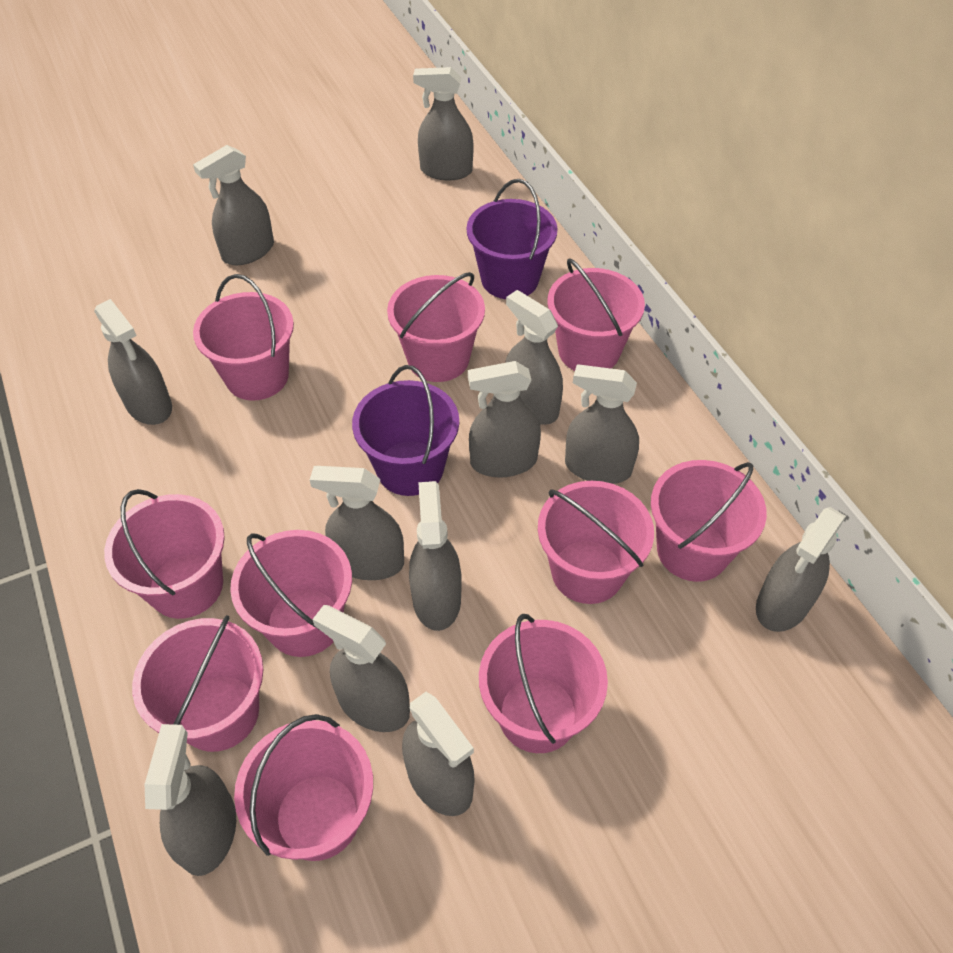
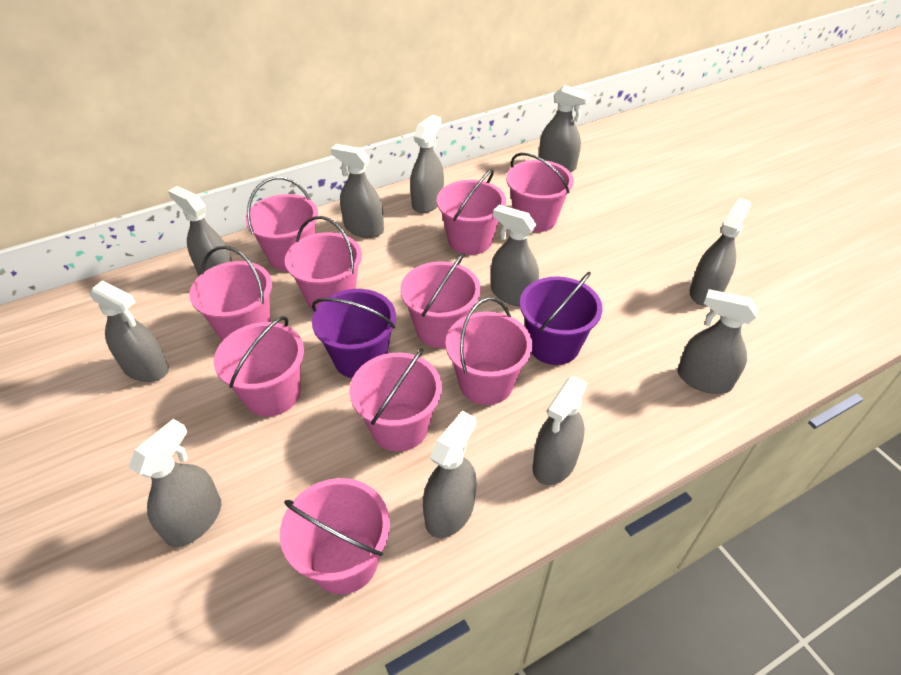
grey spray bottle: 12 -> 11

